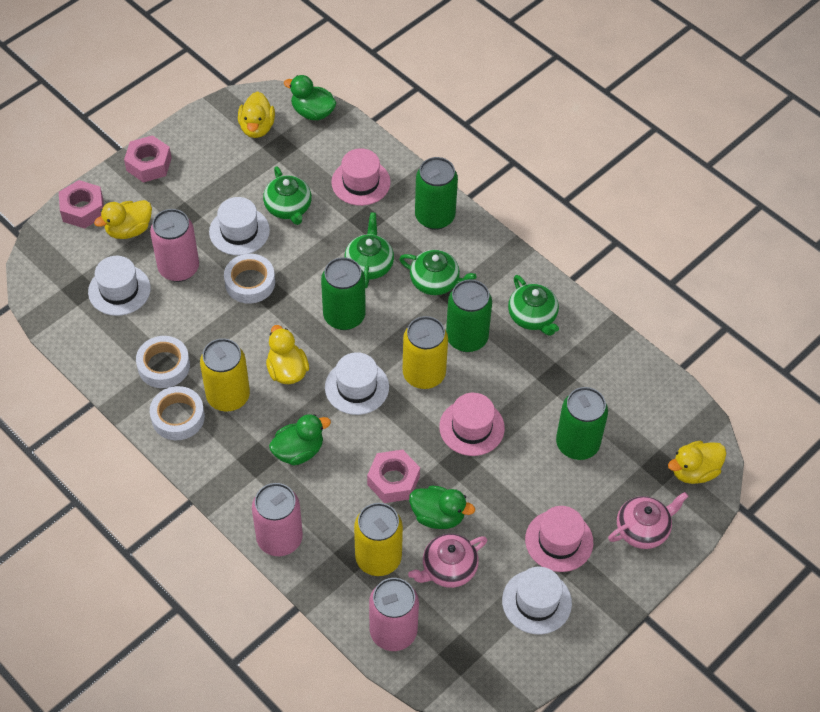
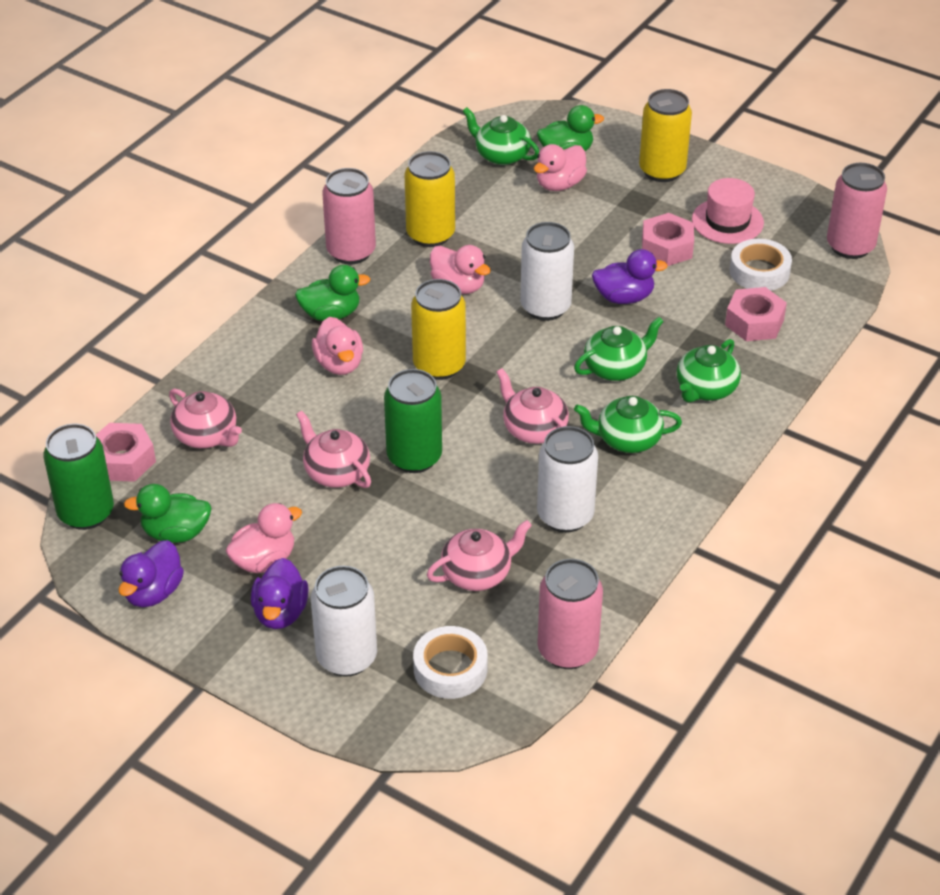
green can: 4 -> 2
pink duck: 0 -> 4
pink hat: 3 -> 1
pink teapot: 2 -> 4
purple duck: 0 -> 3
white can: 0 -> 3
white hat: 4 -> 0
white tape: 3 -> 2
yellow duck: 4 -> 0

